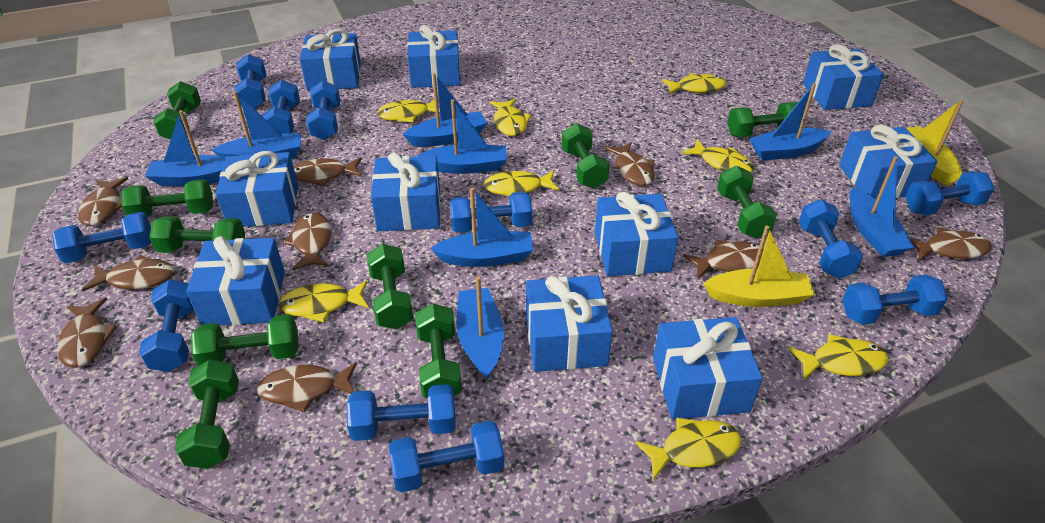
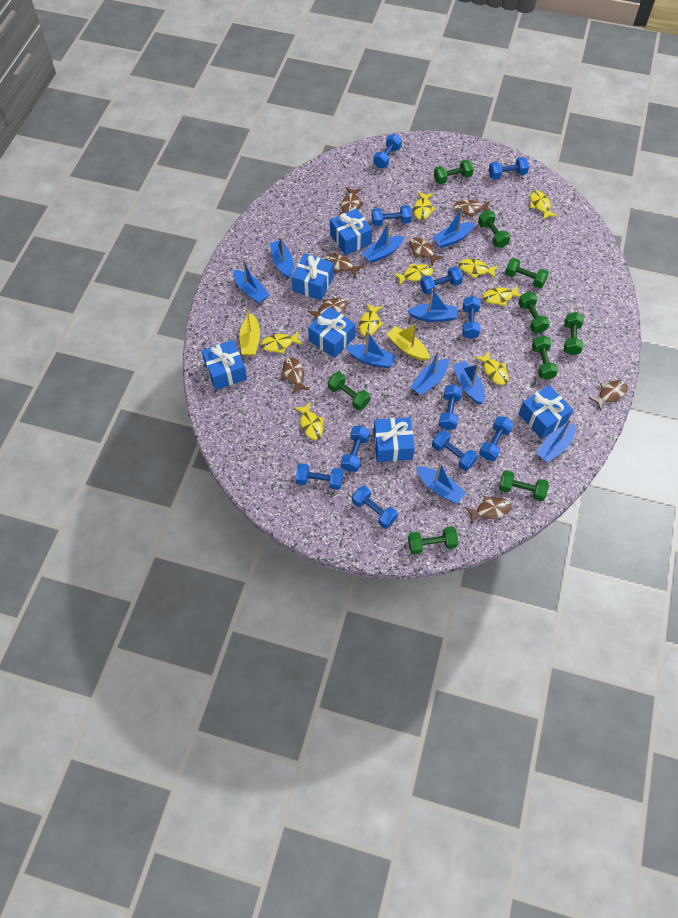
blue boat: 8 -> 10
blue gift: 10 -> 6
brown fish: 9 -> 8
green dumbbell: 10 -> 9
yellow fish: 8 -> 9

